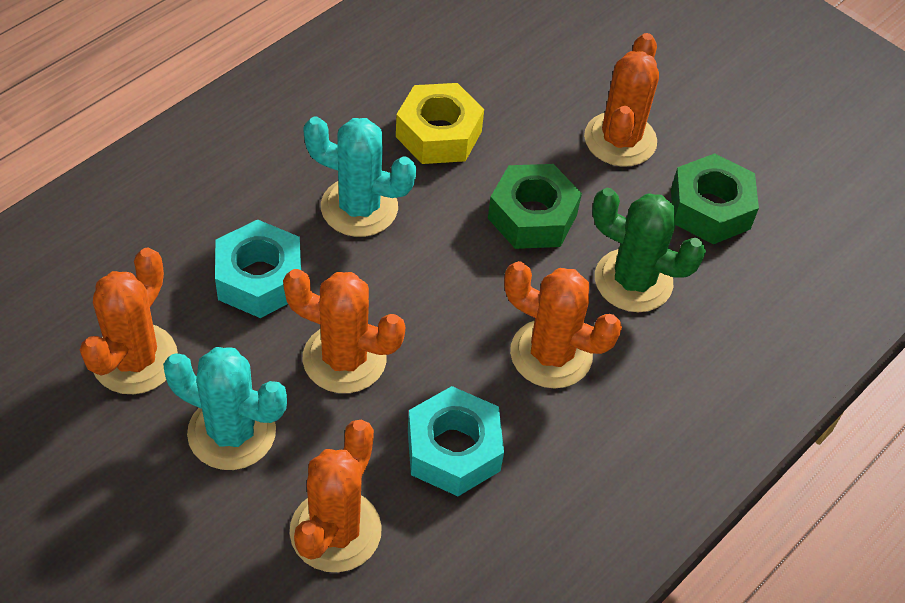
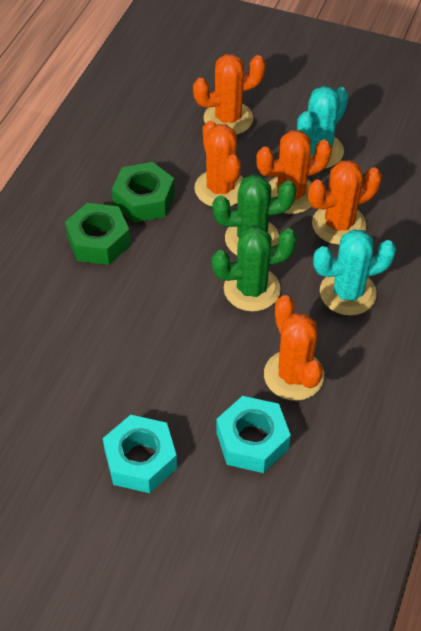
green cactus: 1 -> 2
yellow nut: 1 -> 0

